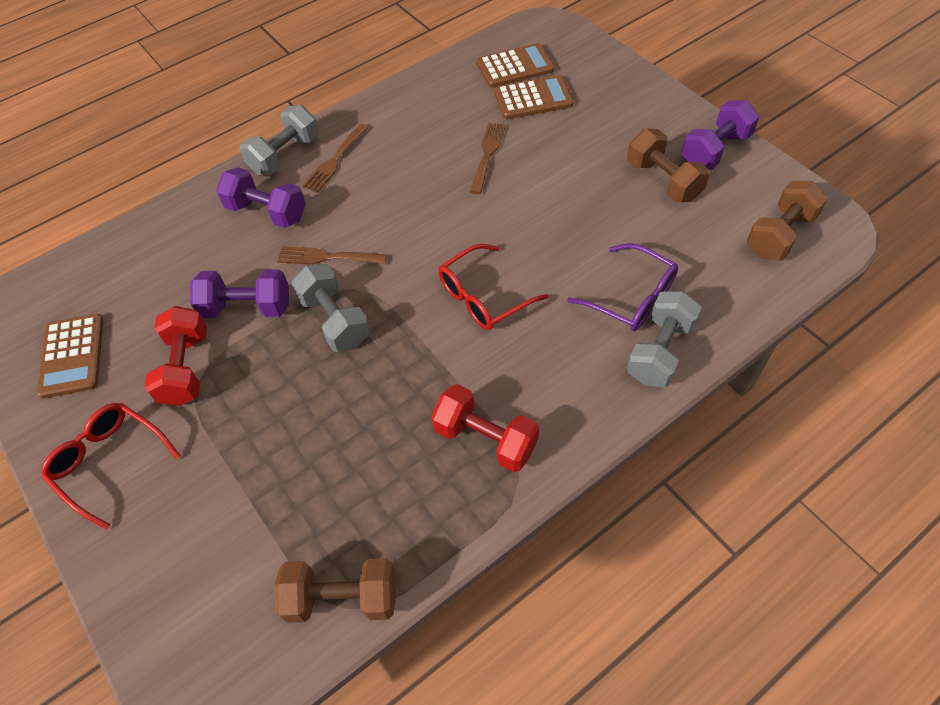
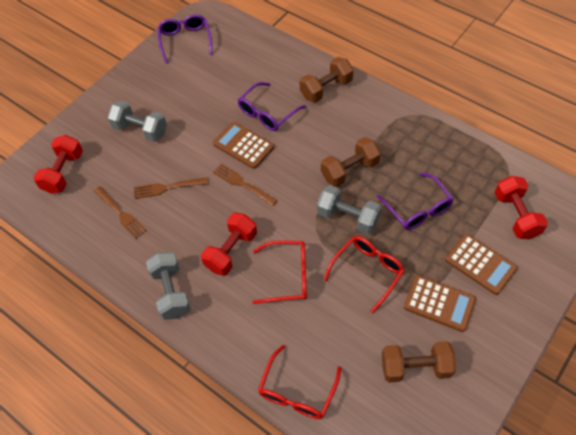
purple dumbbell: 3 -> 0
purple glasses: 1 -> 3
red dumbbell: 2 -> 3
red glasses: 2 -> 3

